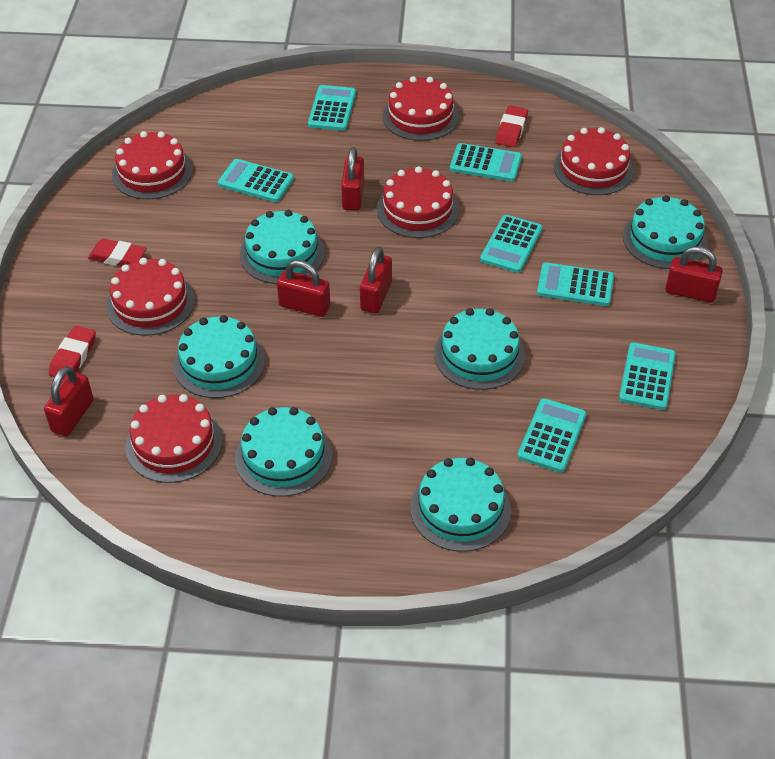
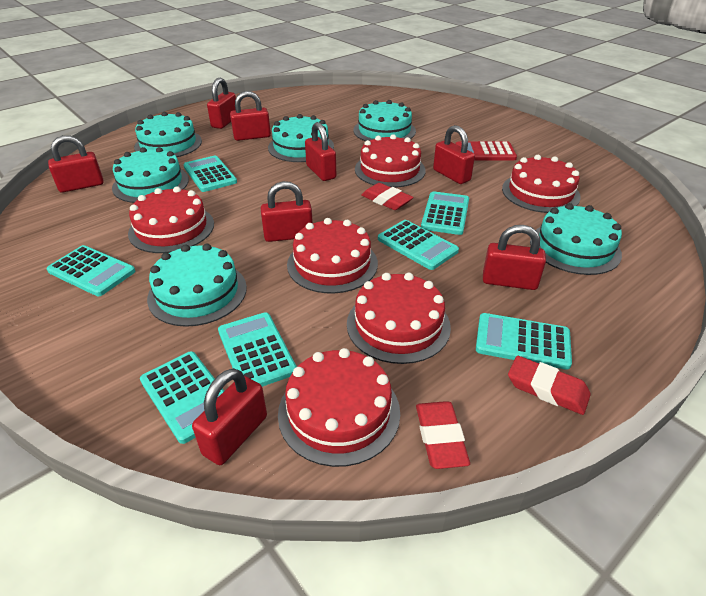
red calculator: 0 -> 1
red padlock: 5 -> 8

